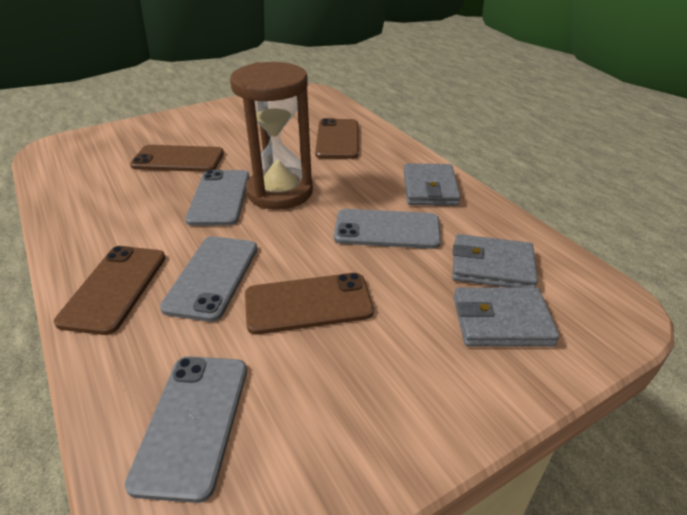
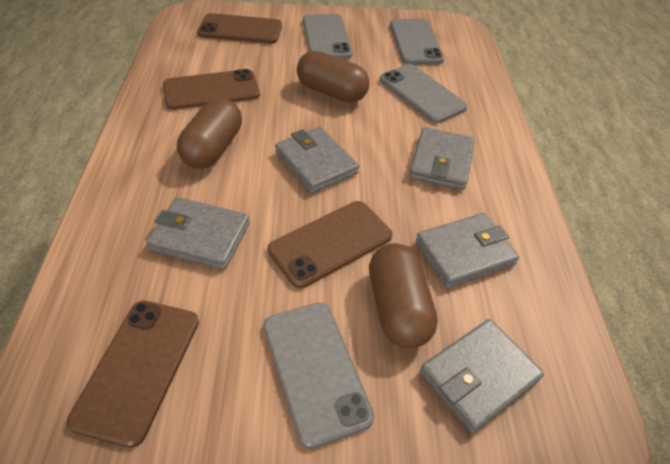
brown capsule: 0 -> 3
brown hourglass: 1 -> 0
grey wallet: 3 -> 5

